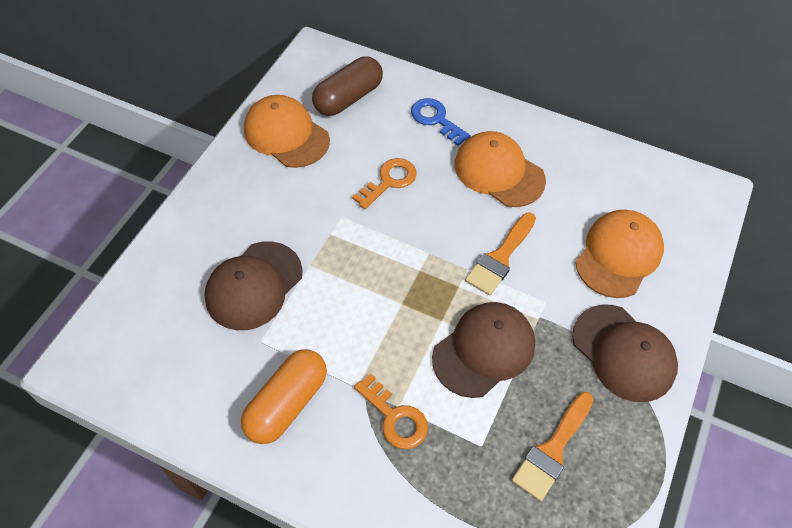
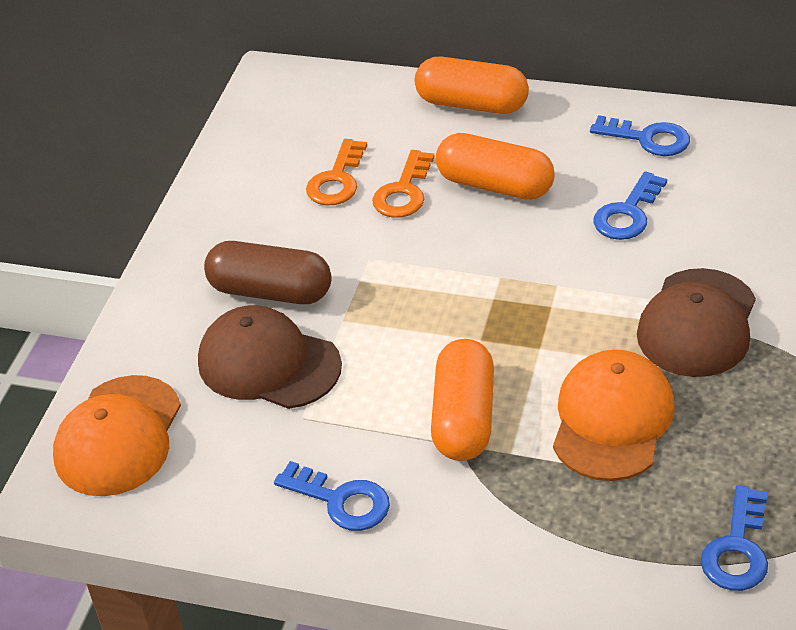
blue key: 1 -> 4
brown cap: 3 -> 2
orange brush: 2 -> 0
orange cap: 3 -> 2
orange capsule: 1 -> 3

